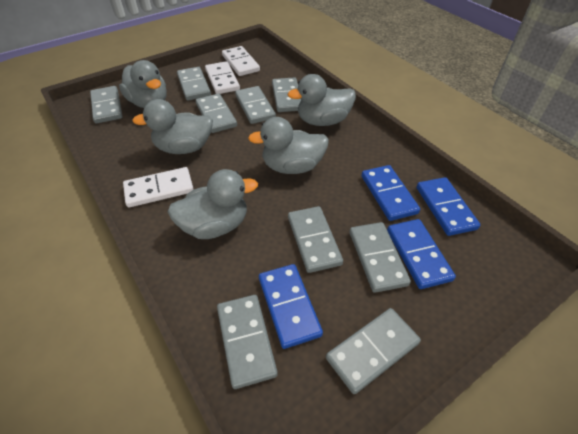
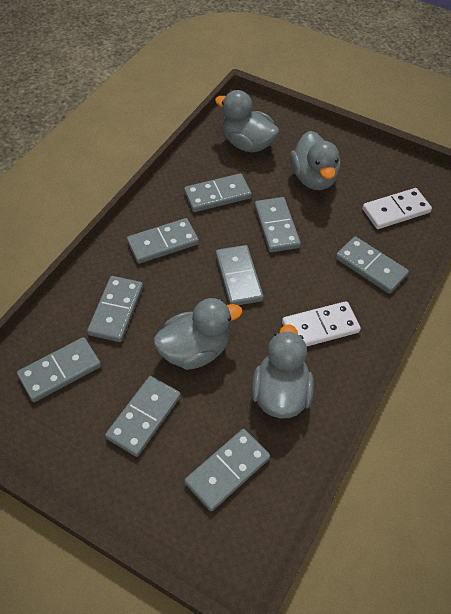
blue domino: 4 -> 0
grey duck: 5 -> 4
white domino: 3 -> 2

